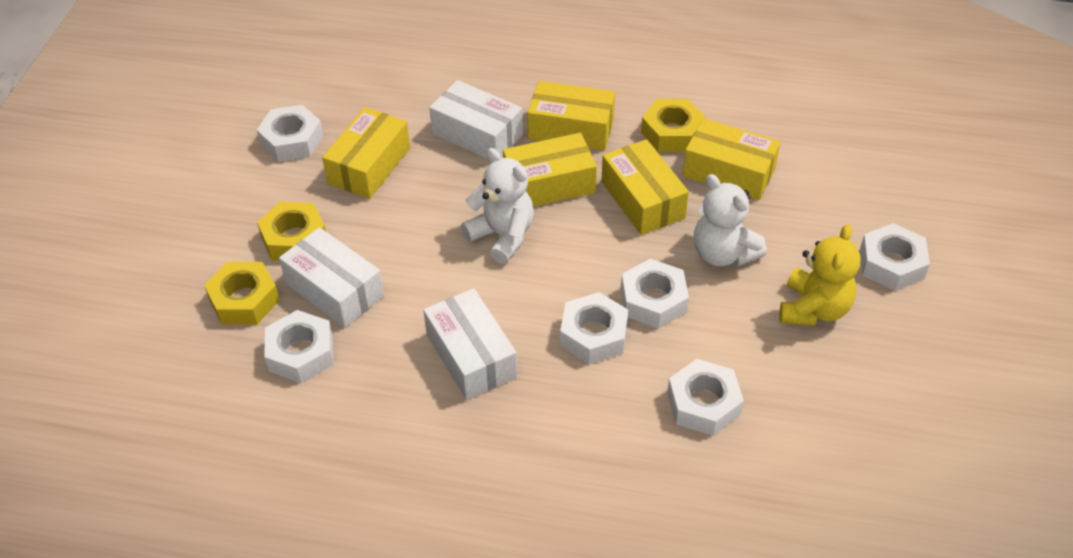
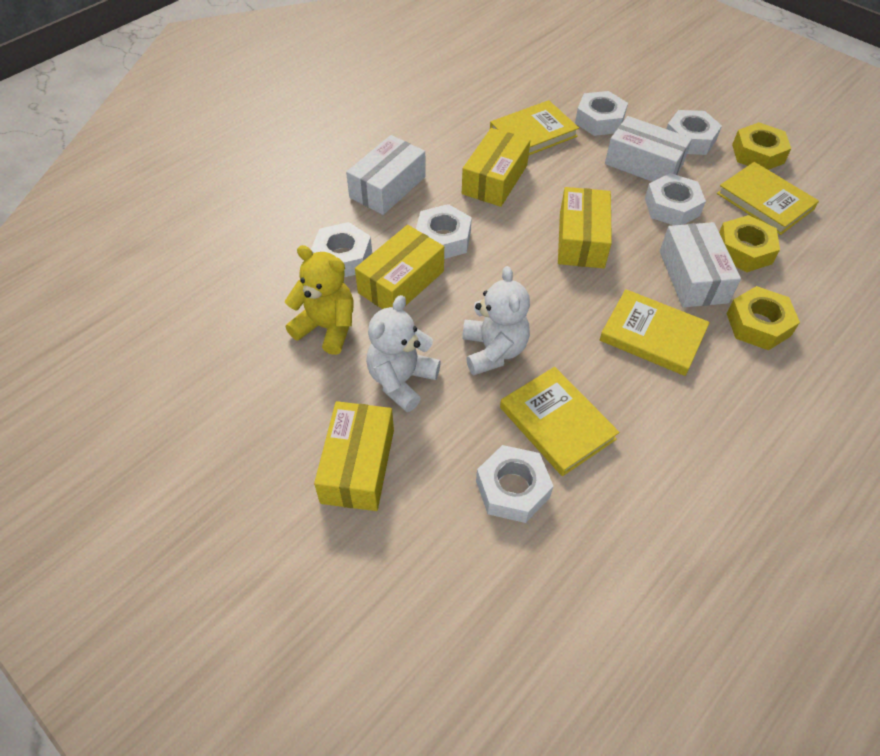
yellow book: 0 -> 4
yellow box: 5 -> 4

